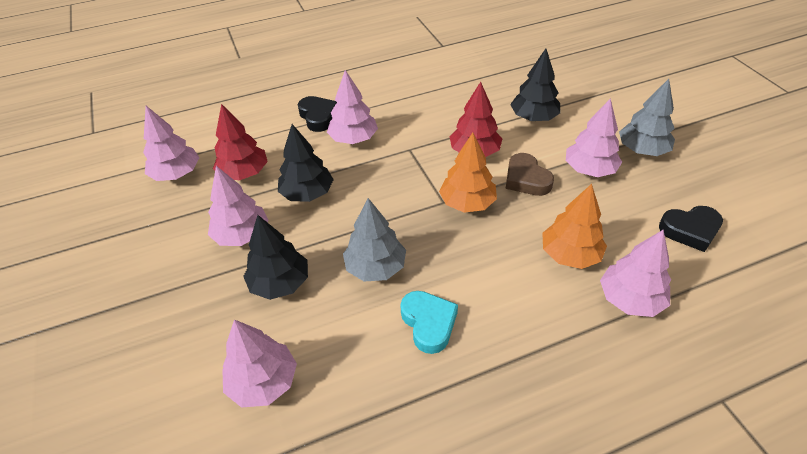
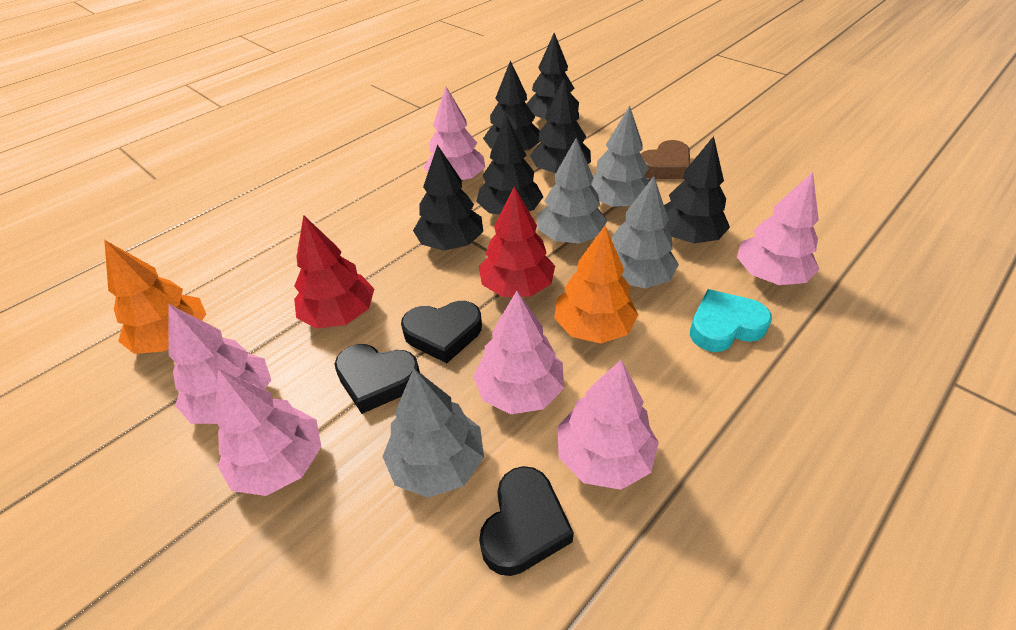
black heart: 2 -> 3
black tree: 3 -> 6
grey tree: 2 -> 4

